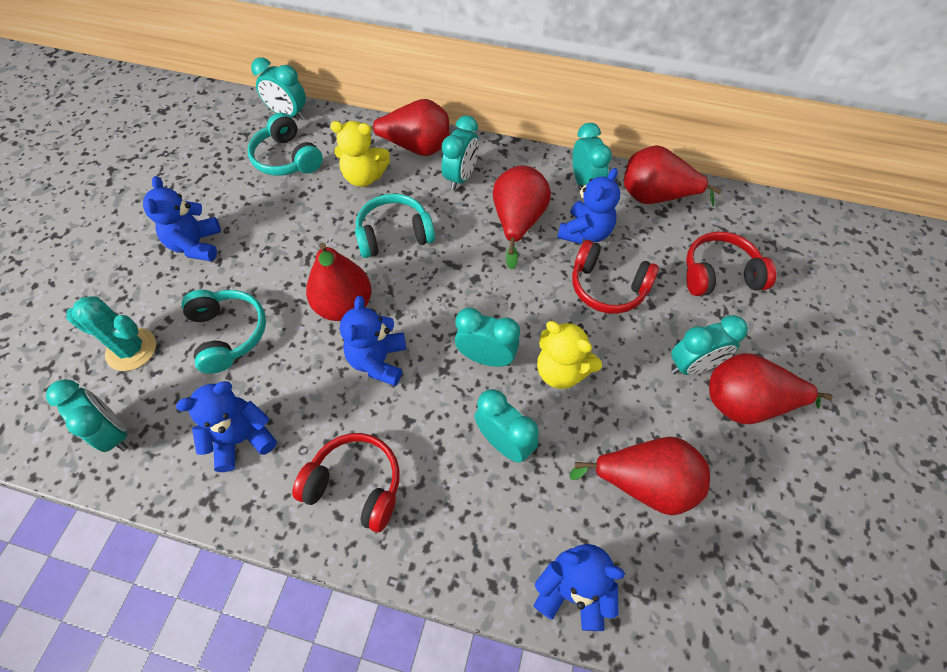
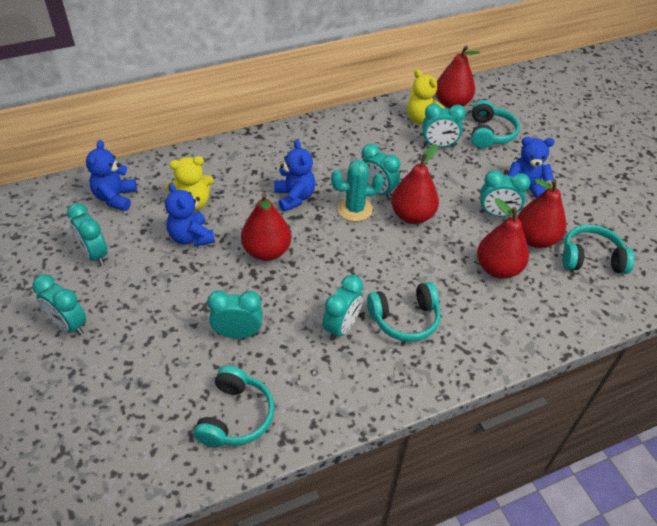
blue teddy bear: 5 -> 4
red headphones: 3 -> 0
red pear: 6 -> 5
turquoise headphones: 3 -> 4

